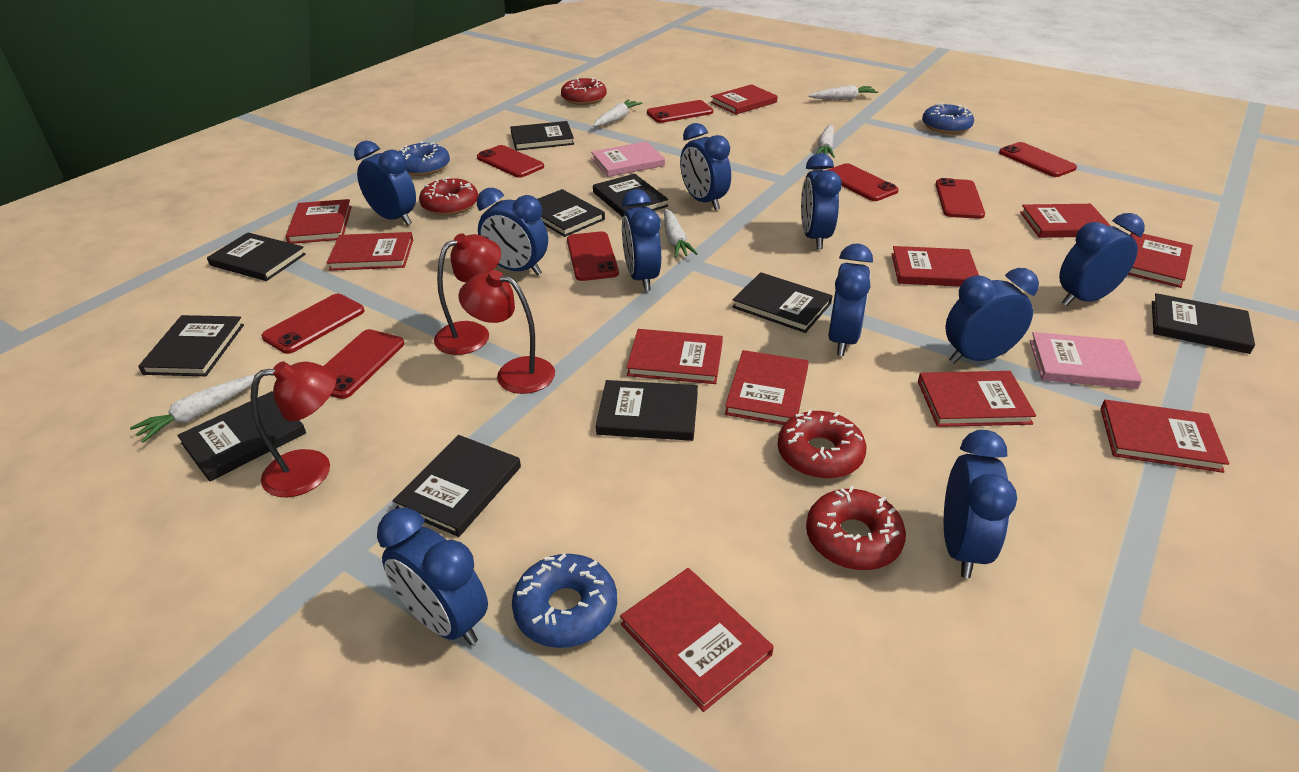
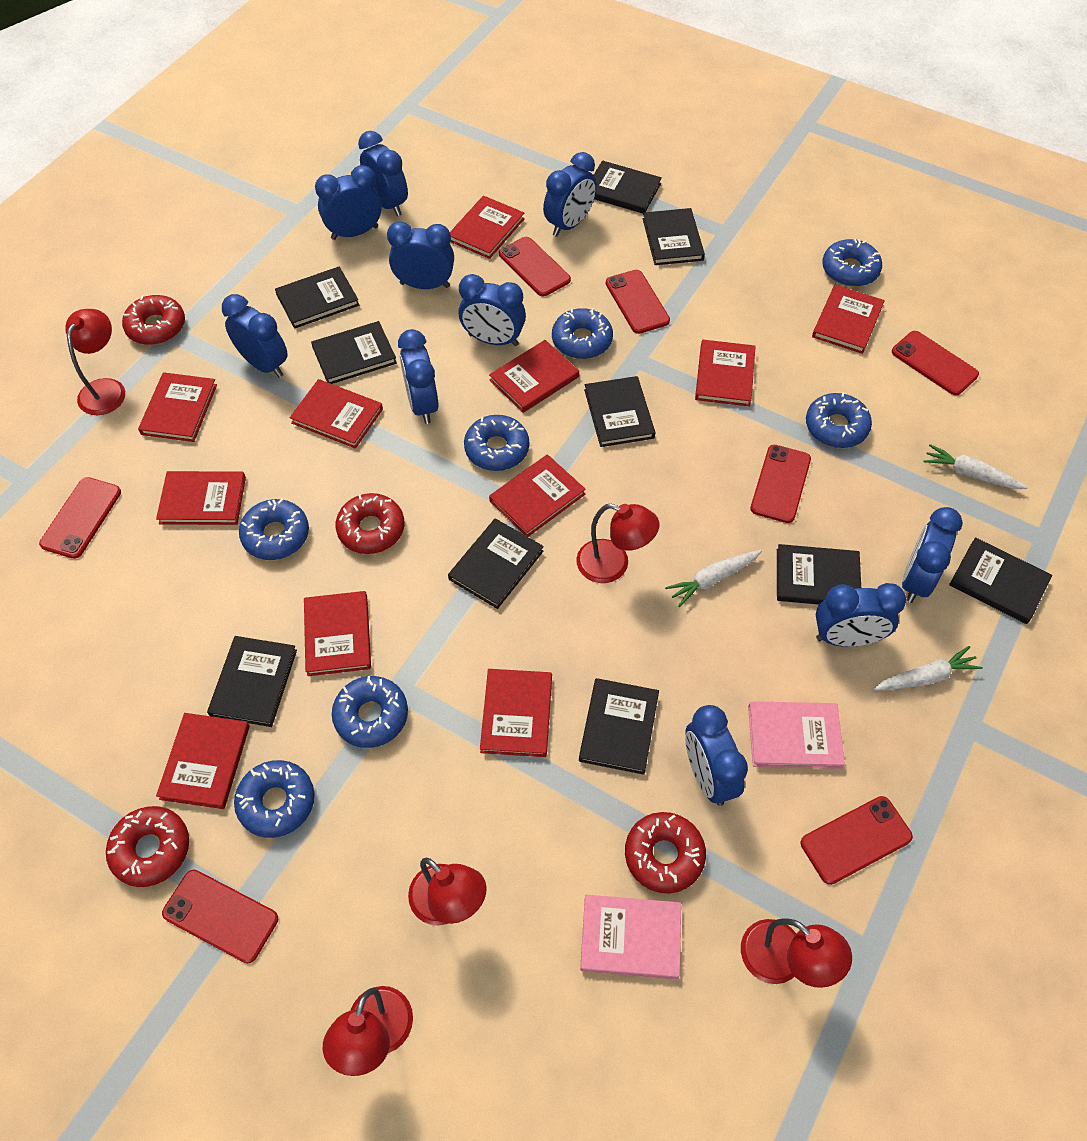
blue donut: 3 -> 7
red lamp: 3 -> 5
red phone: 8 -> 7
white carrot: 5 -> 3

